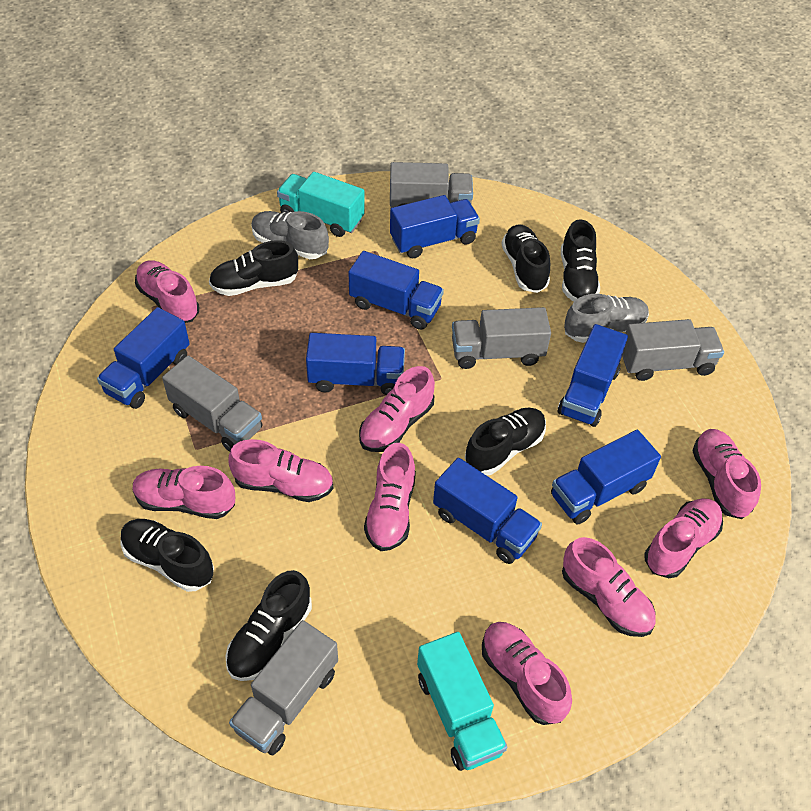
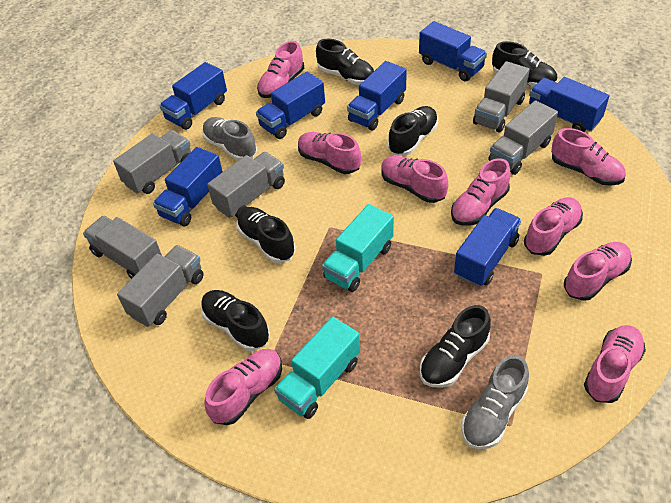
grey truck: 5 -> 6

